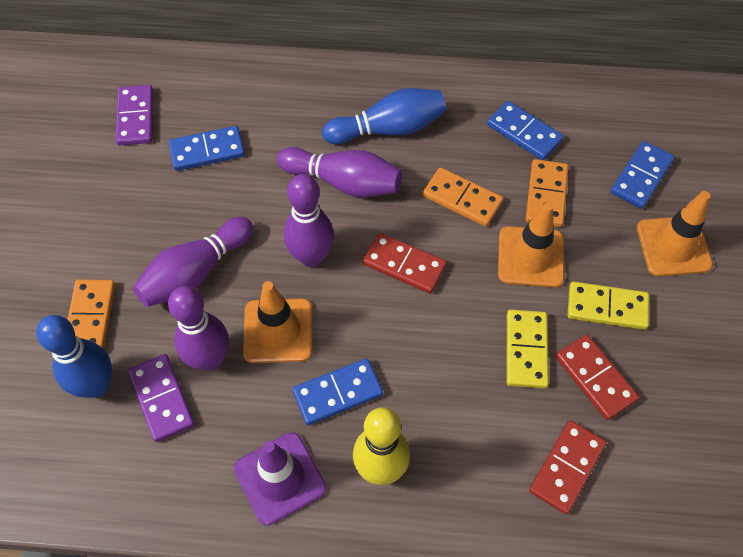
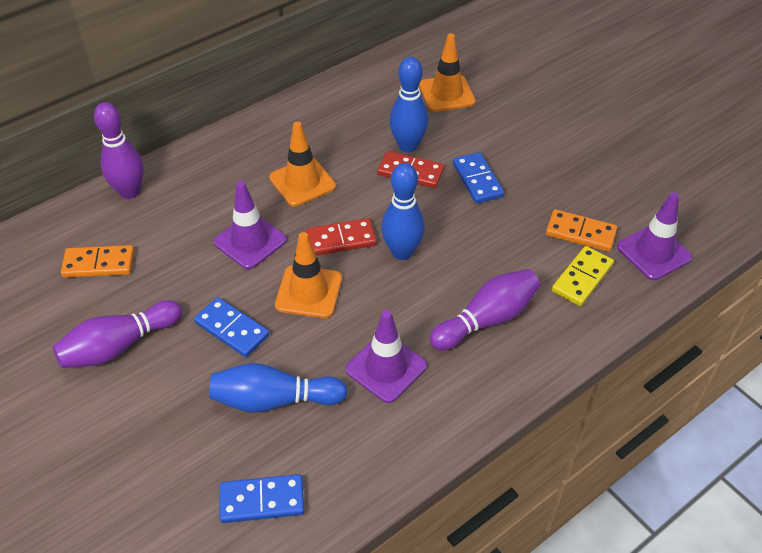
blue bowling pin: 2 -> 3
blue domino: 4 -> 3
orange domino: 3 -> 2
purple bowling pin: 4 -> 3
purple domino: 2 -> 0
purple traffic cone: 1 -> 3
red domino: 3 -> 2
yellow bowling pin: 1 -> 0
yellow domino: 2 -> 1

